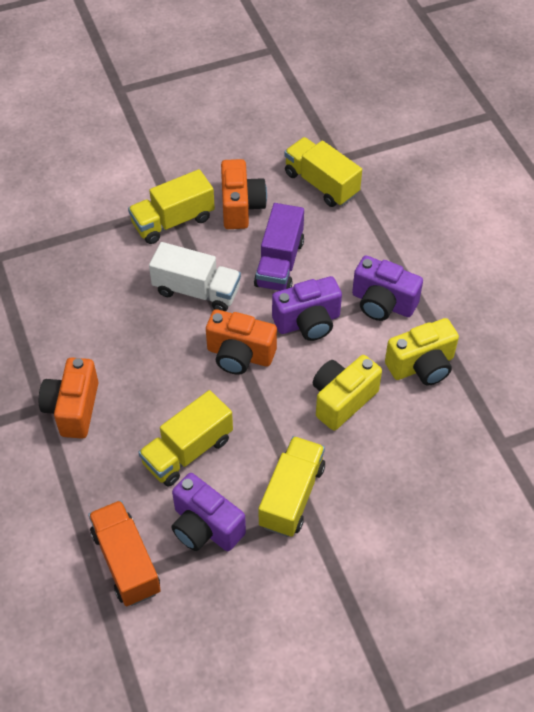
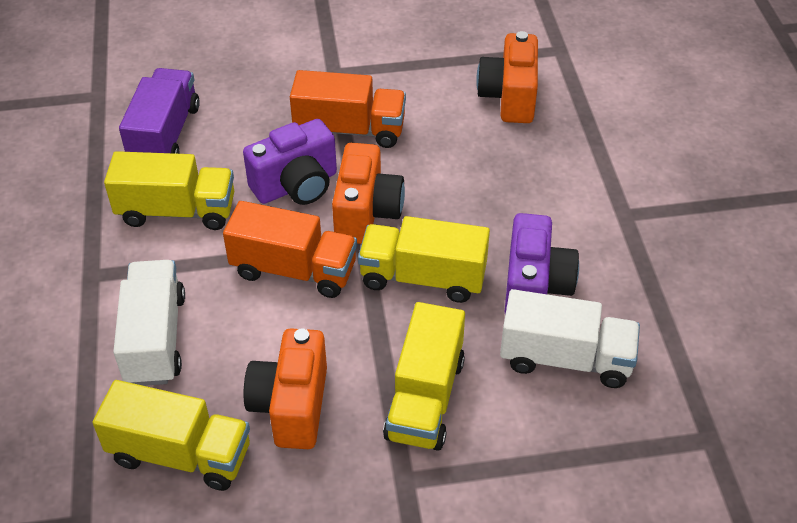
orange truck: 1 -> 2
purple camera: 3 -> 2
white truck: 1 -> 2
yellow camera: 2 -> 0

